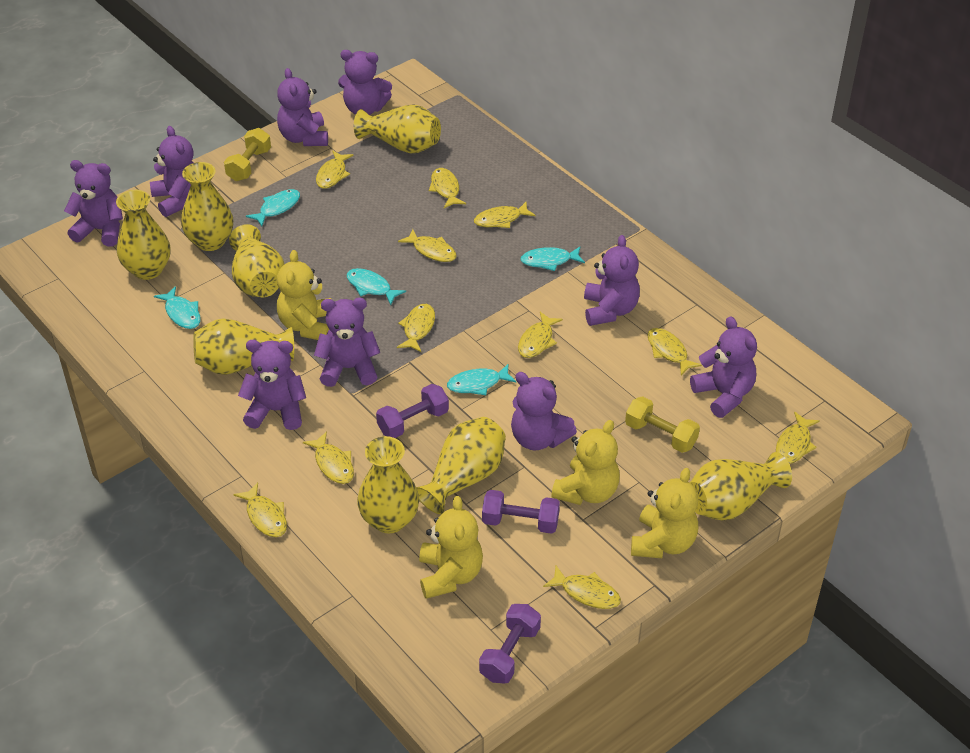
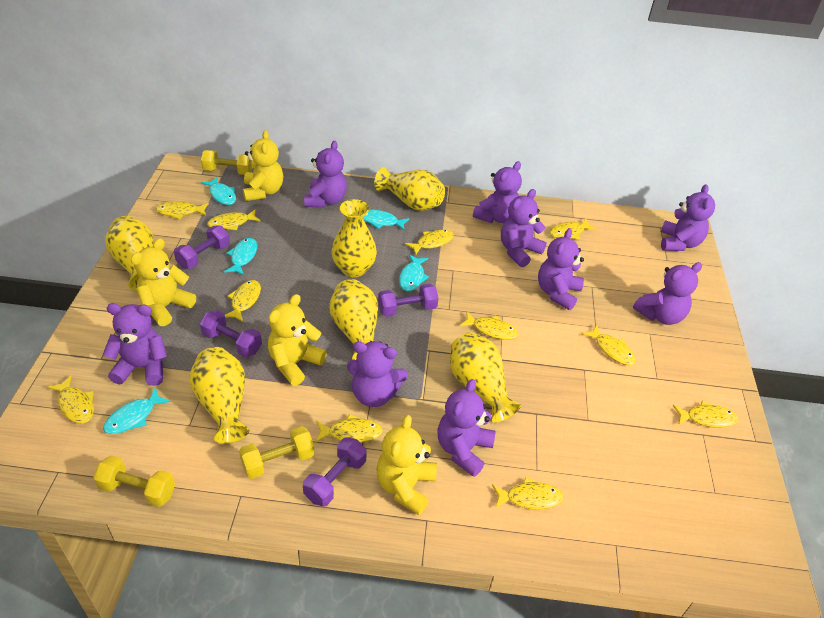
purple dumbbell: 3 -> 4
yellow dumbbell: 2 -> 3
yellow vase: 8 -> 6

